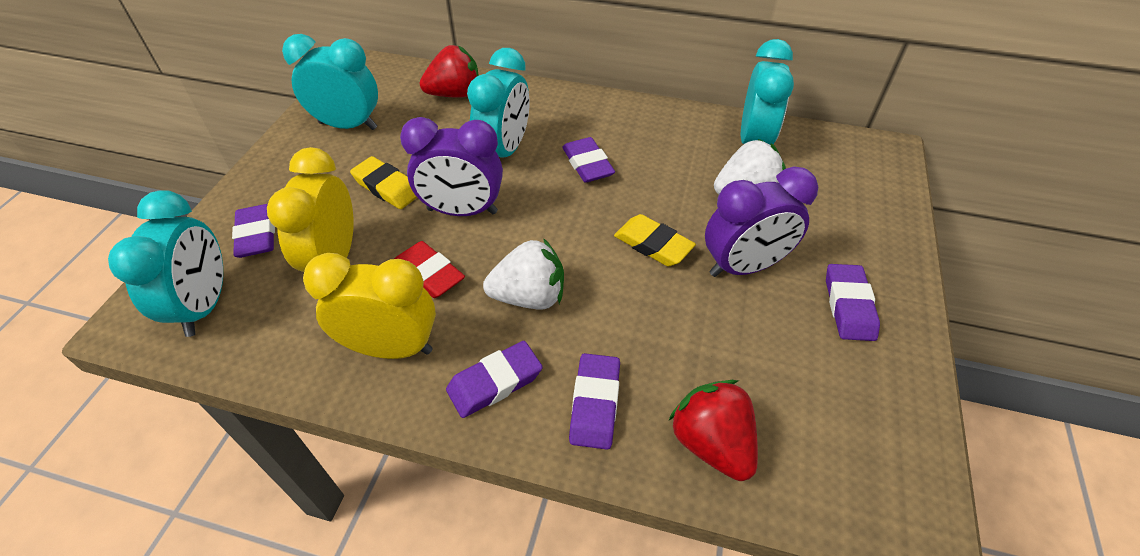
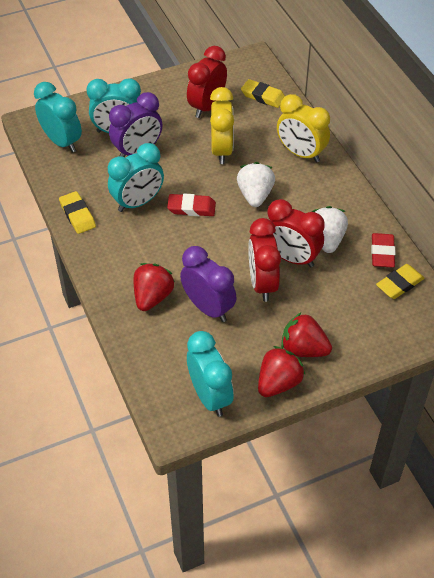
purple eraser: 5 -> 0
red clock: 0 -> 3
red eraser: 1 -> 2
red strawberry: 2 -> 3
yellow eraser: 2 -> 3

